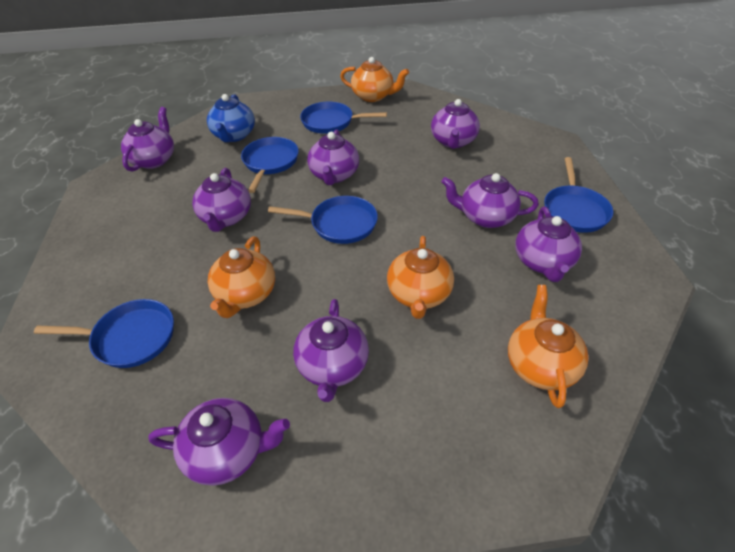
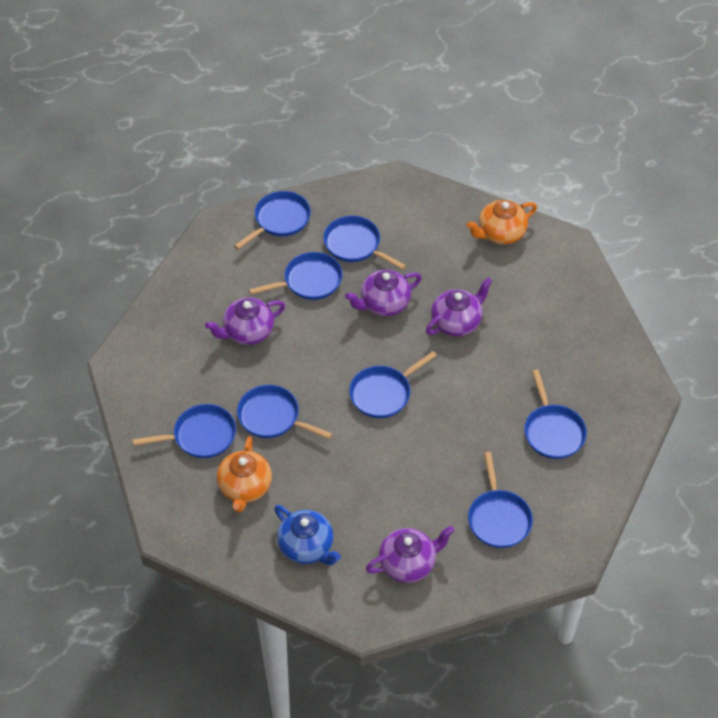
blue pan: 5 -> 8
orange teapot: 4 -> 2
purple teapot: 8 -> 4

